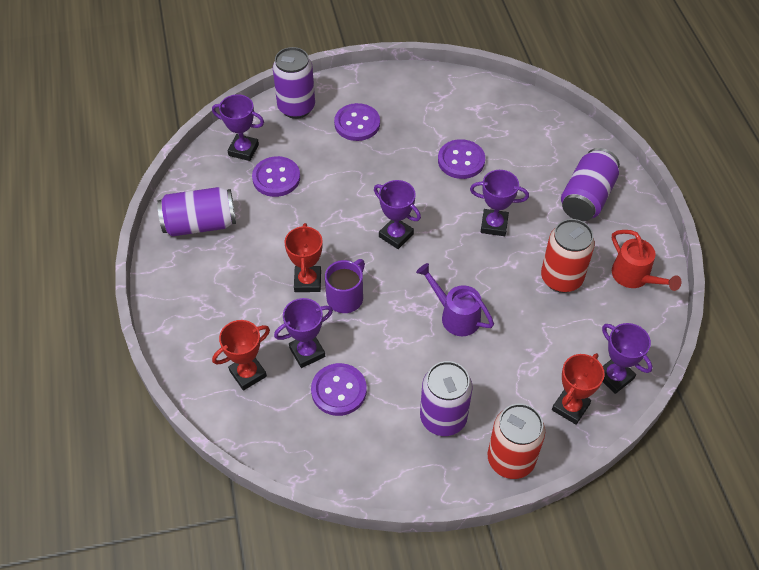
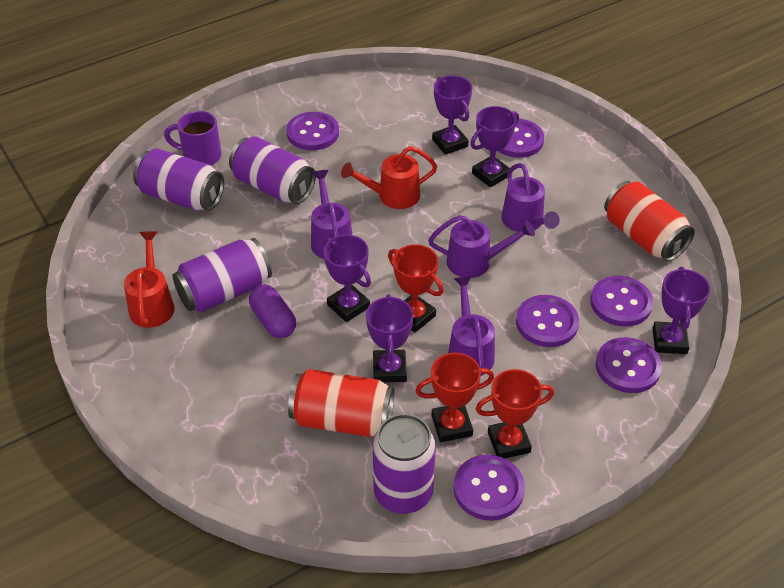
purple button: 4 -> 6
purple capsule: 0 -> 1
purple watering can: 1 -> 4
red watering can: 1 -> 2

